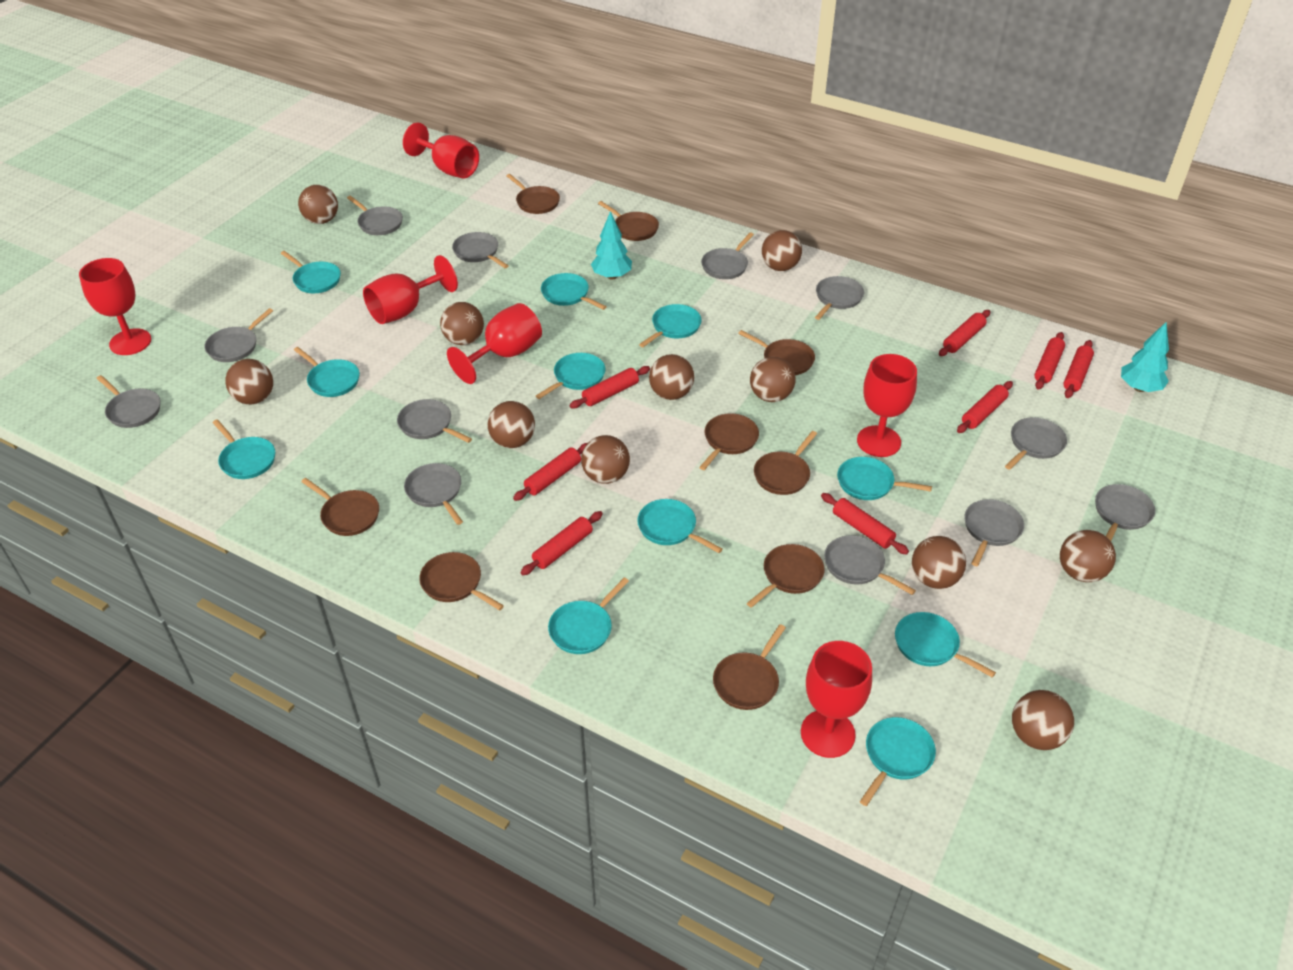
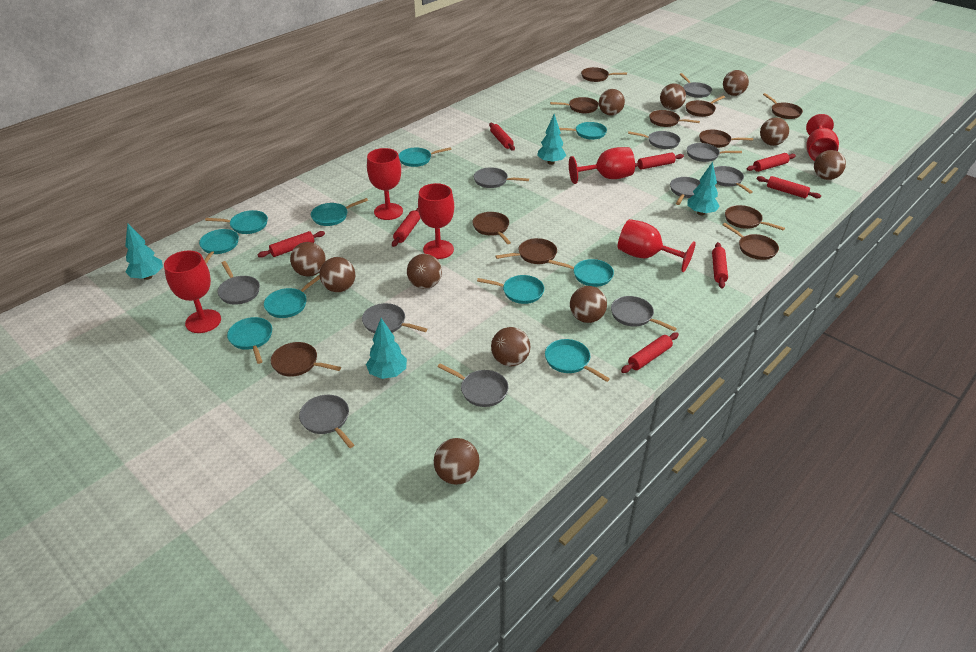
brown pan: 9 -> 11
grey pan: 12 -> 11
turquoise pan: 11 -> 10
turquoise tree: 2 -> 4

